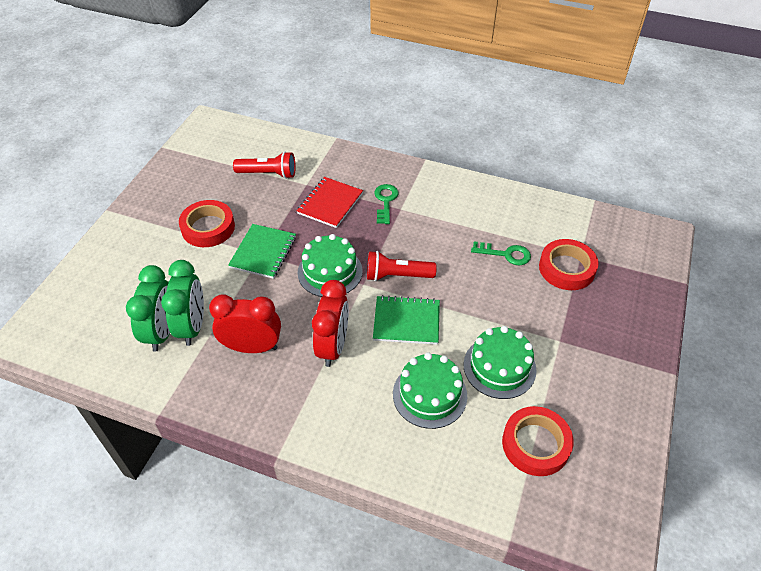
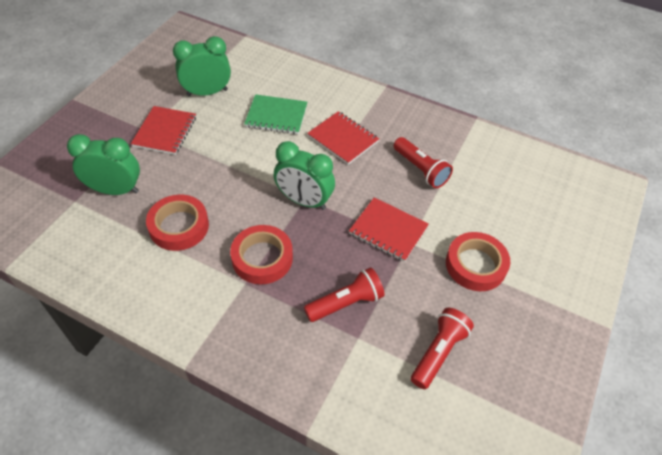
green cake: 3 -> 0
green clock: 2 -> 3
green key: 2 -> 0
green notebook: 2 -> 1
red clock: 2 -> 0
red flashlight: 2 -> 3
red notebook: 1 -> 3

